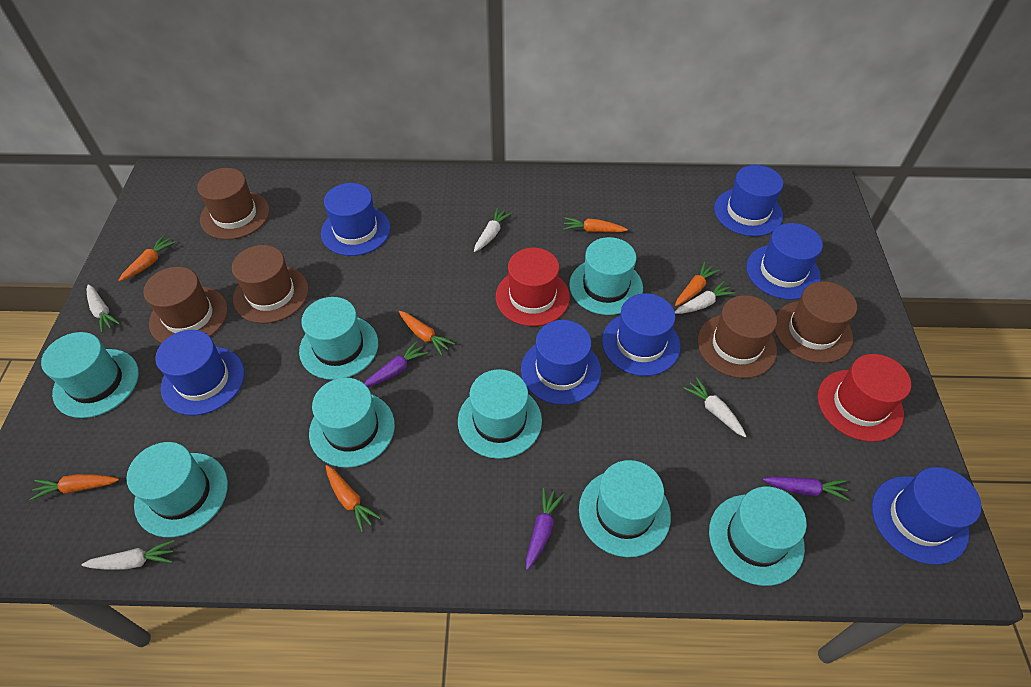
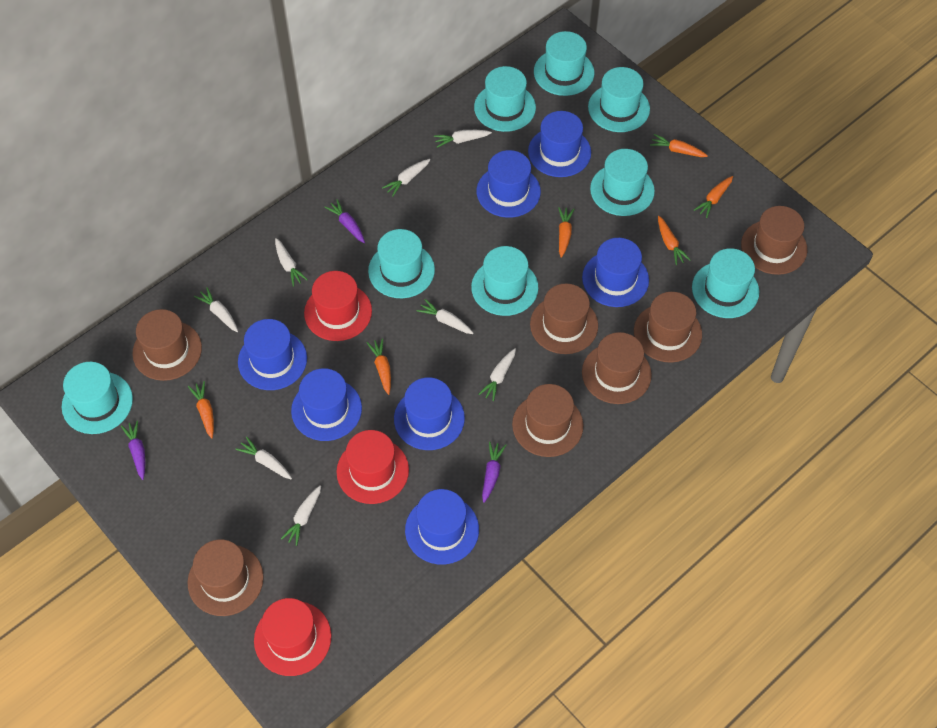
brown hat: 5 -> 7
red hat: 2 -> 3
white carrot: 5 -> 8

